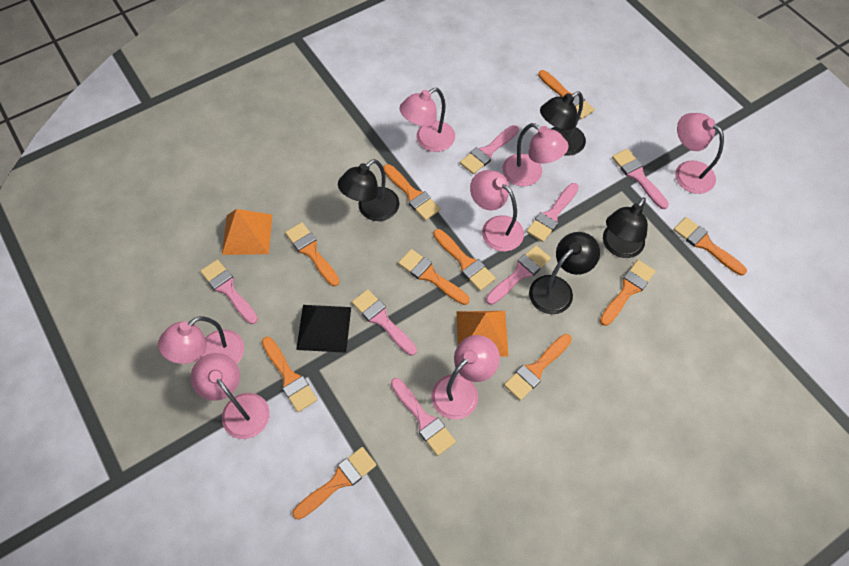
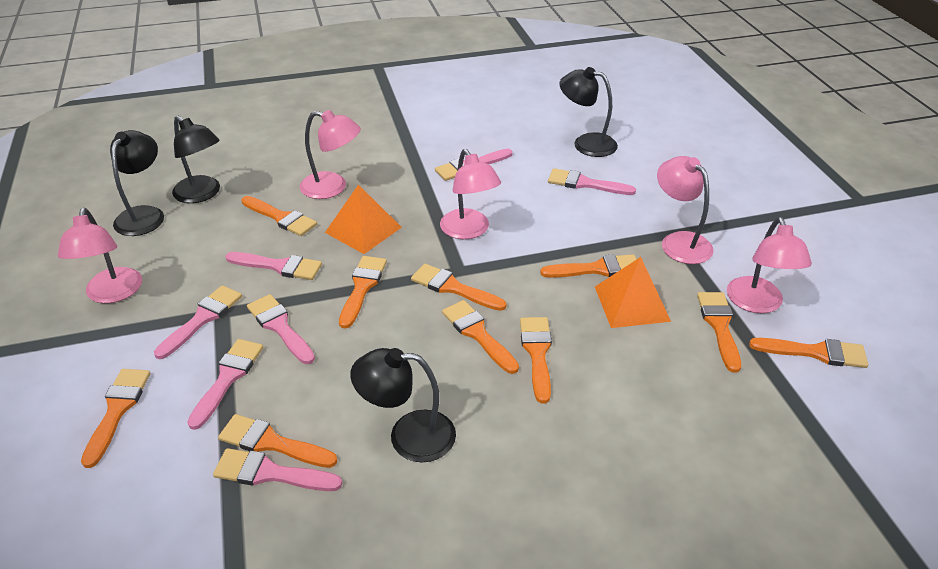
black pyramid: 1 -> 0
pink lamp: 7 -> 5

